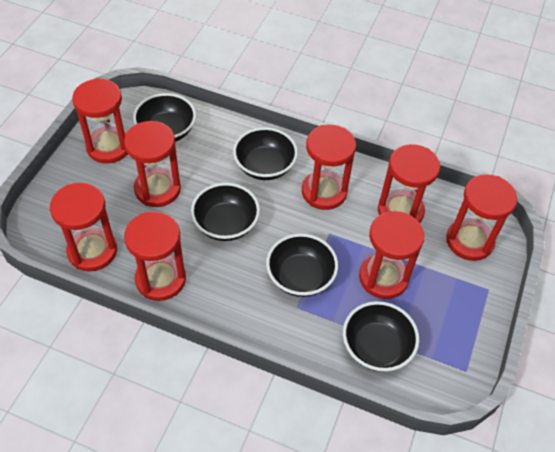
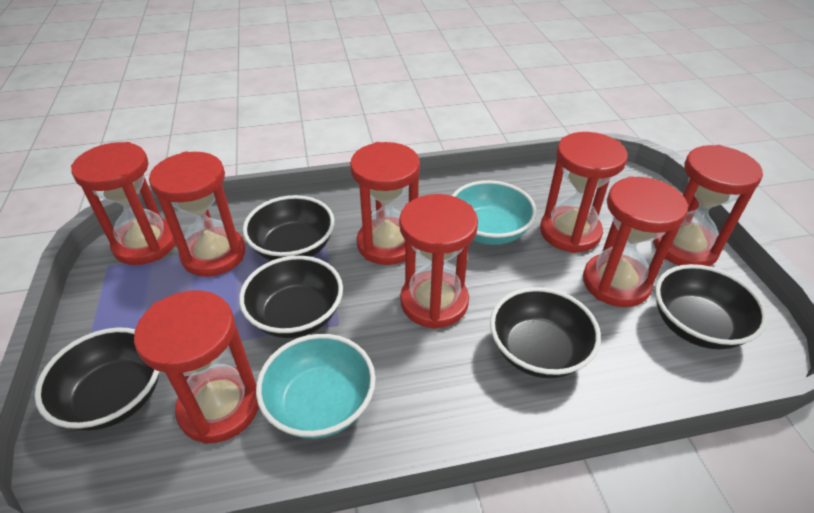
turquoise bowl: 0 -> 2

